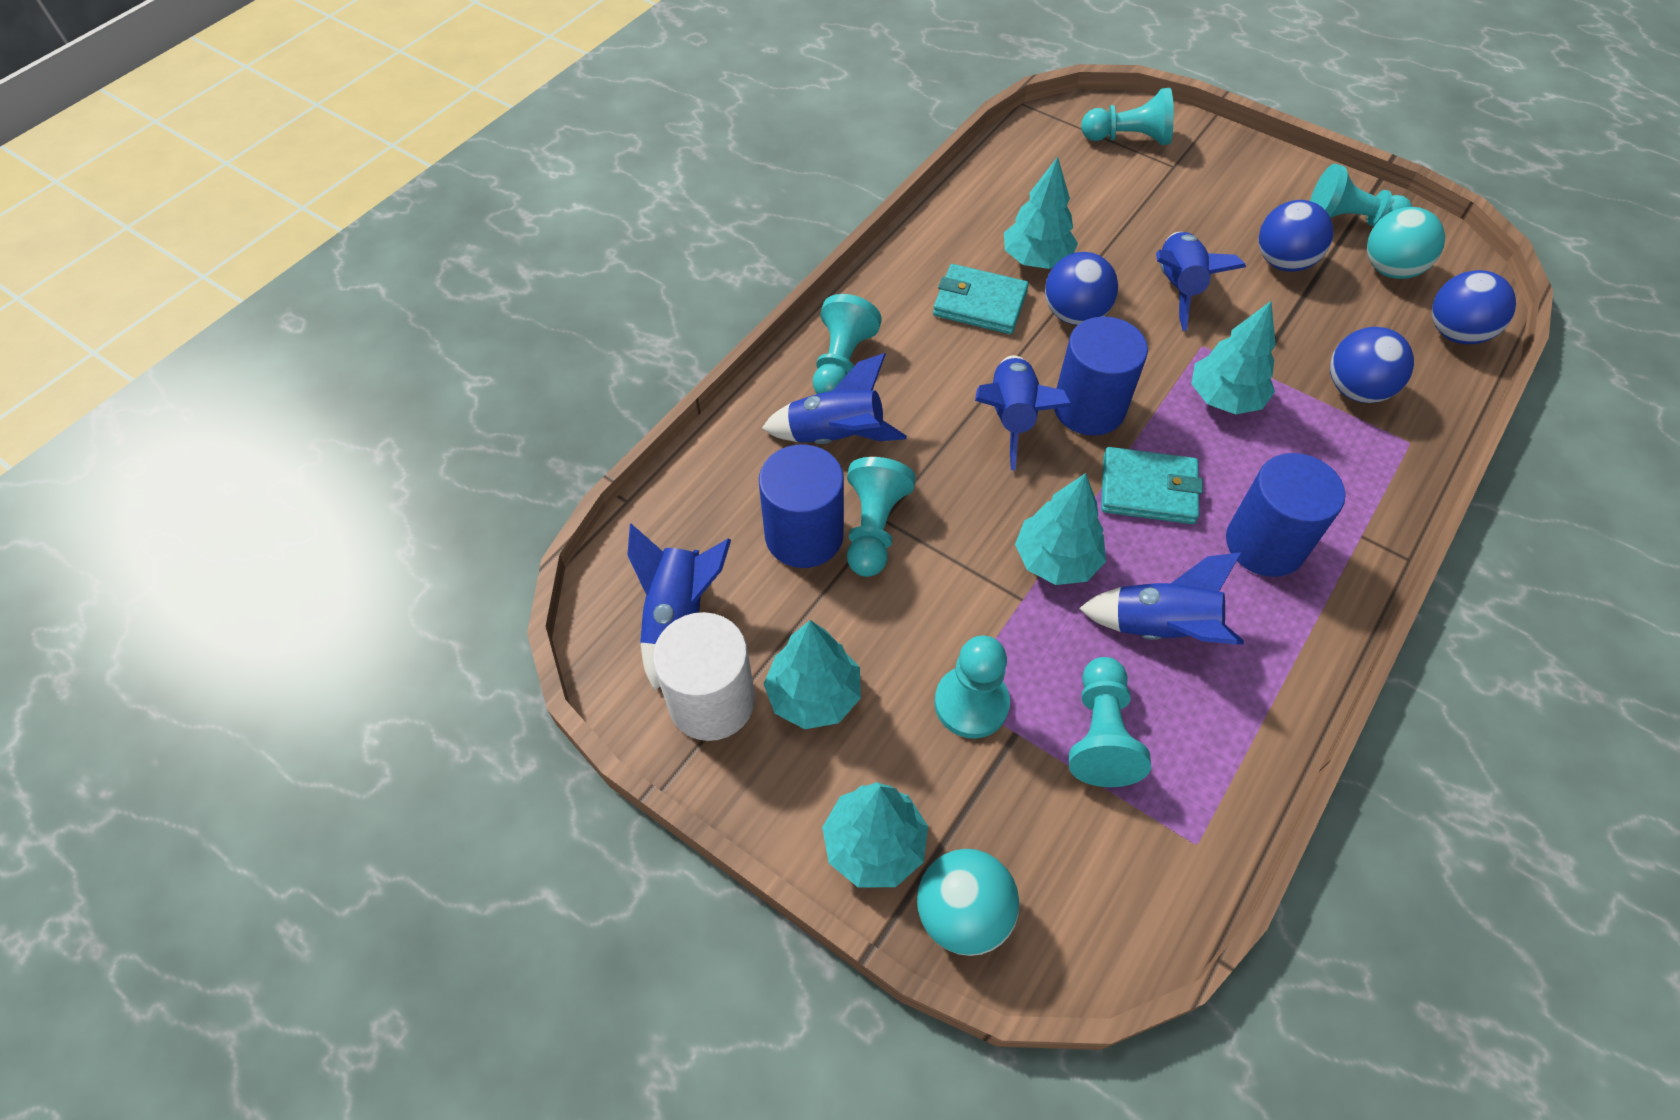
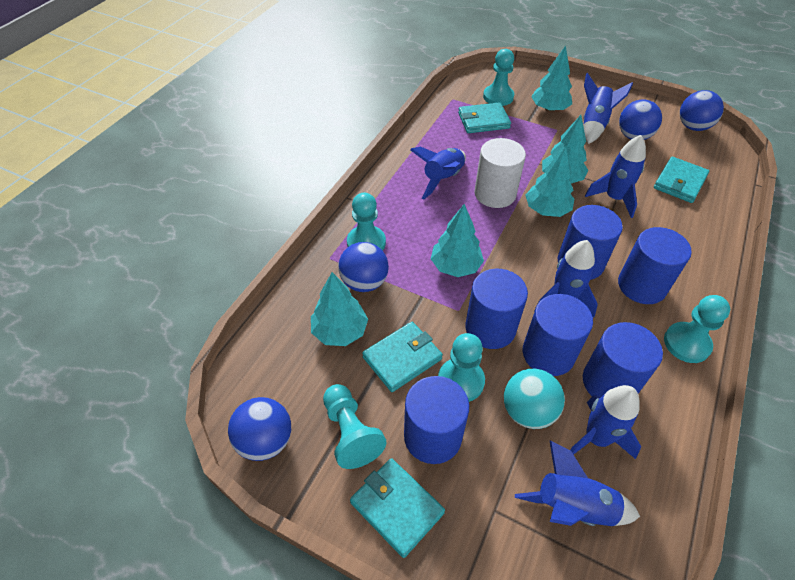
blue cylinder: 3 -> 6
blue rocket: 5 -> 6
turquoise ball: 2 -> 1
turquoise pawn: 6 -> 5
turquoise wallet: 2 -> 4

